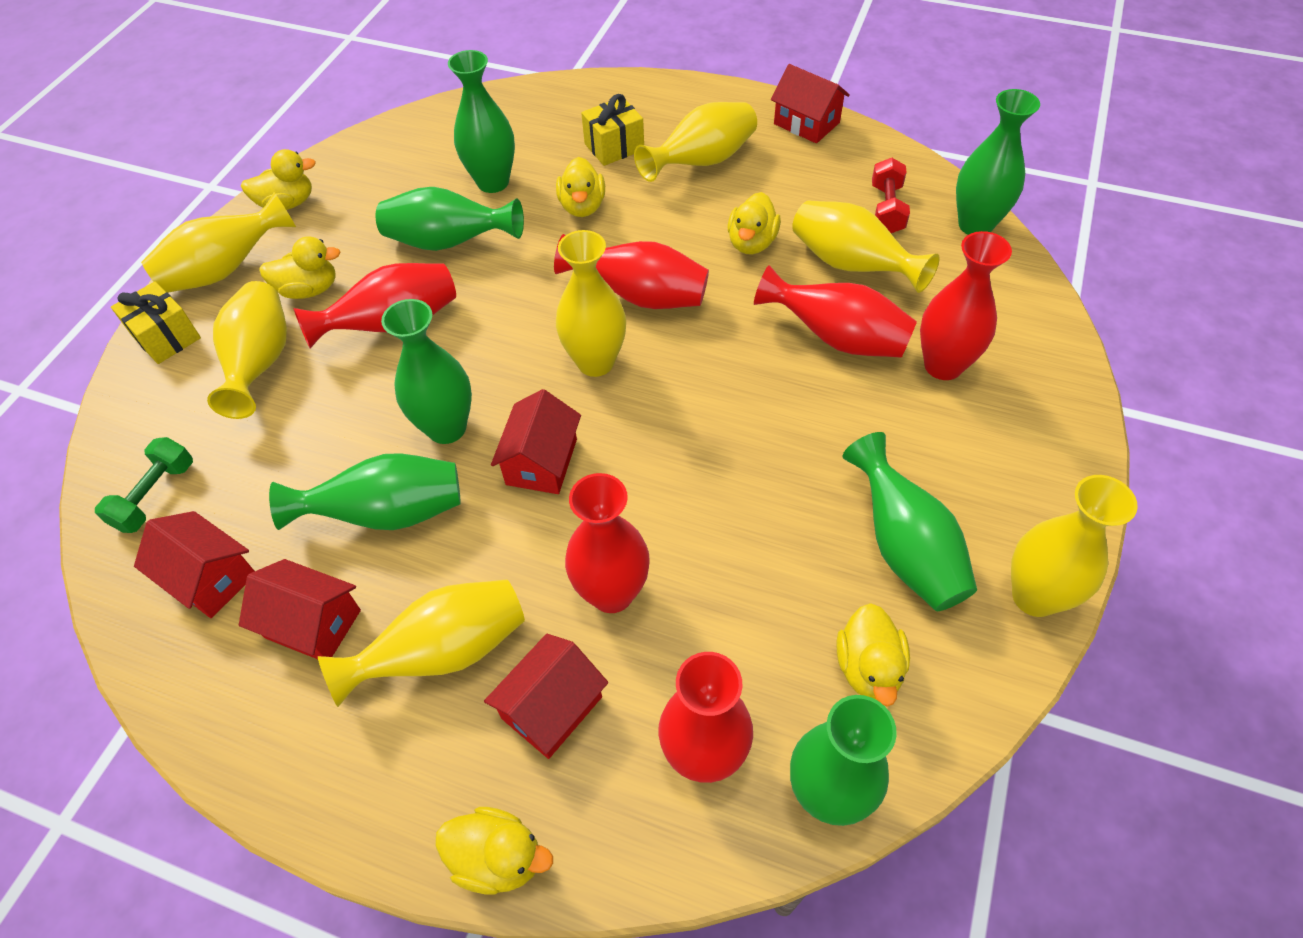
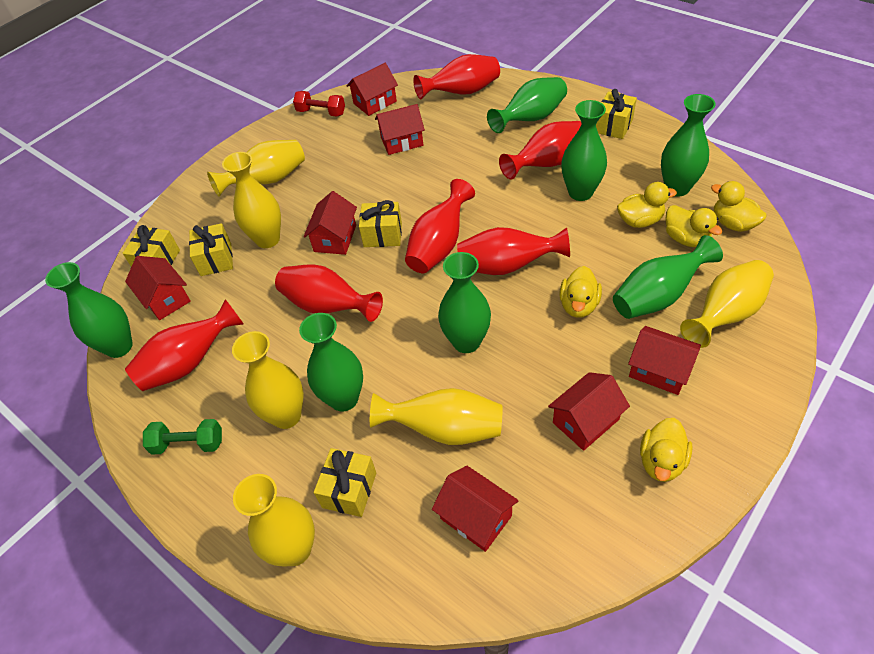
red house: 5 -> 7
yellow duck: 6 -> 5
yellow gift: 2 -> 5
yellow vase: 7 -> 6

